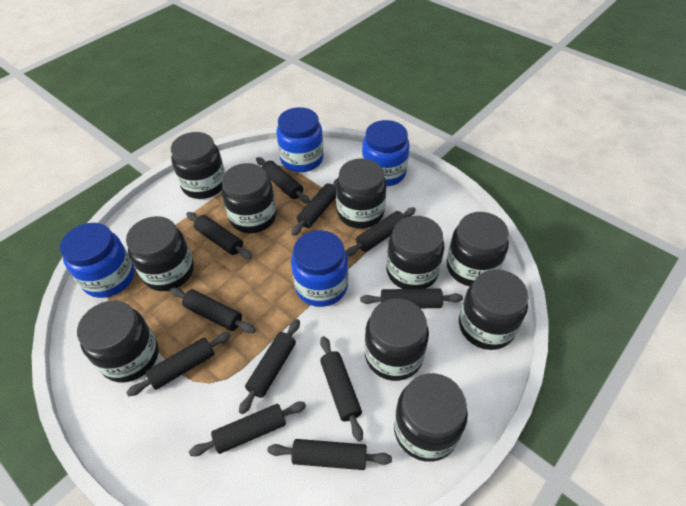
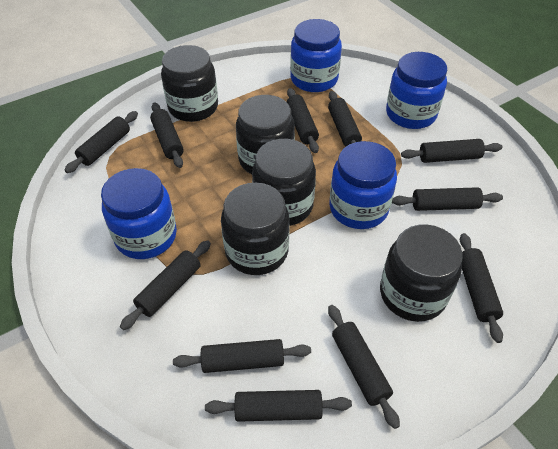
black jar: 10 -> 5

